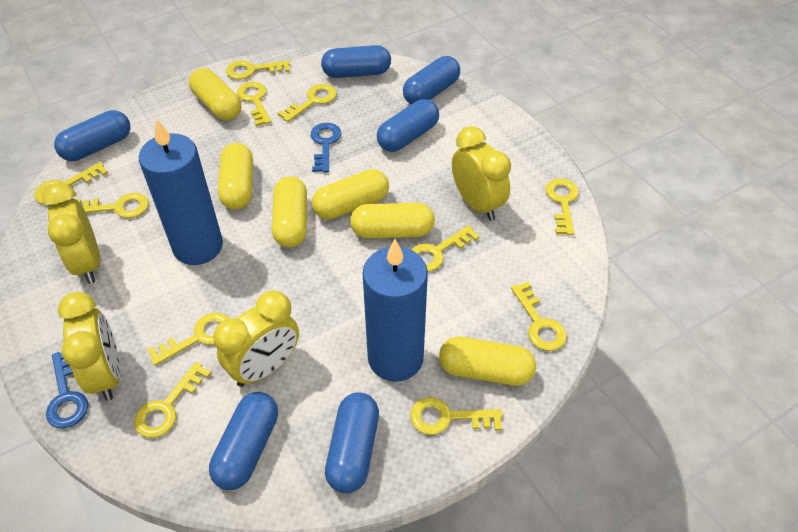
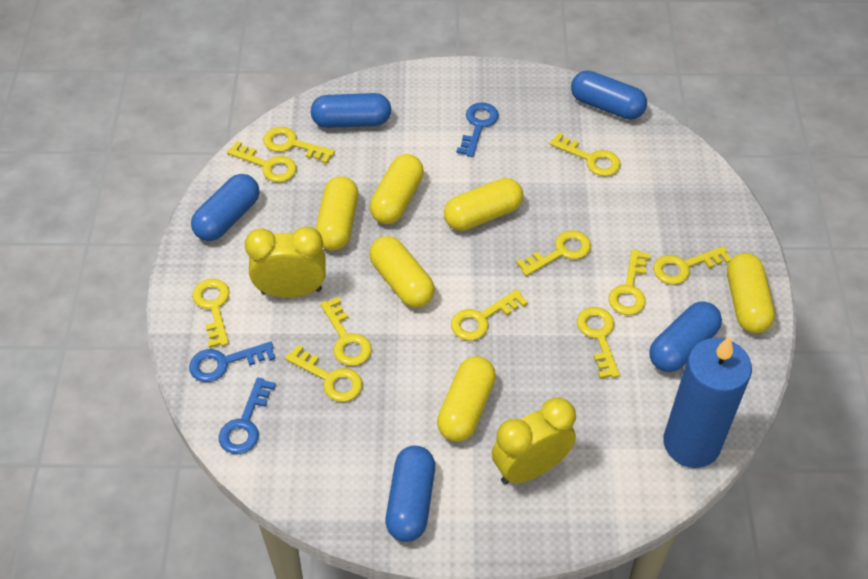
blue candle: 2 -> 1
blue capsule: 6 -> 5
blue key: 2 -> 3
yellow clock: 4 -> 2

